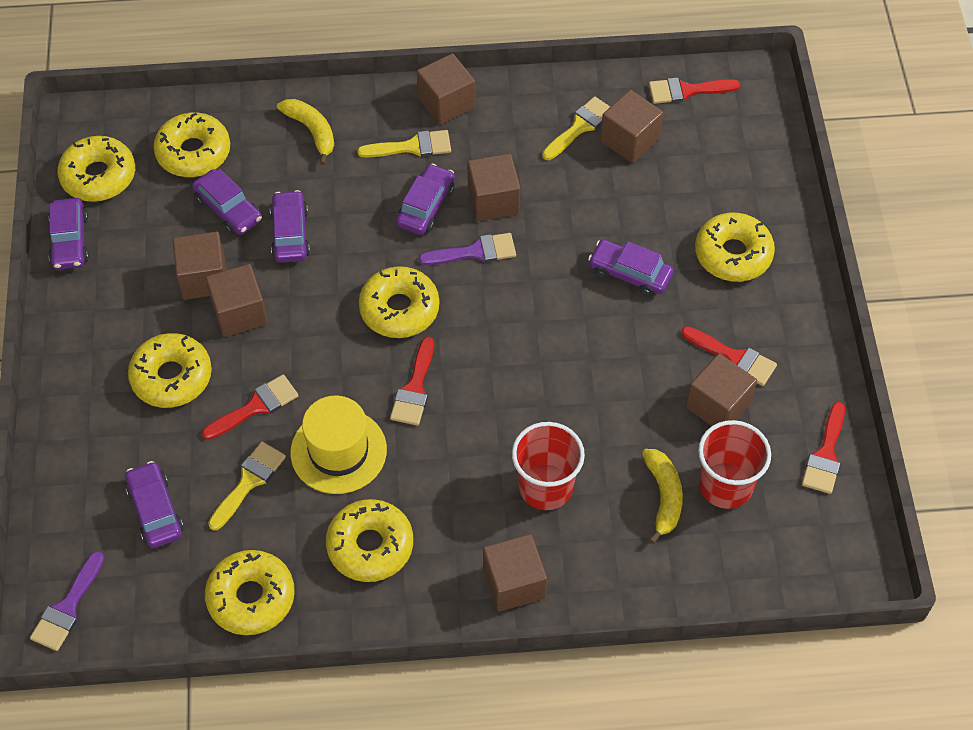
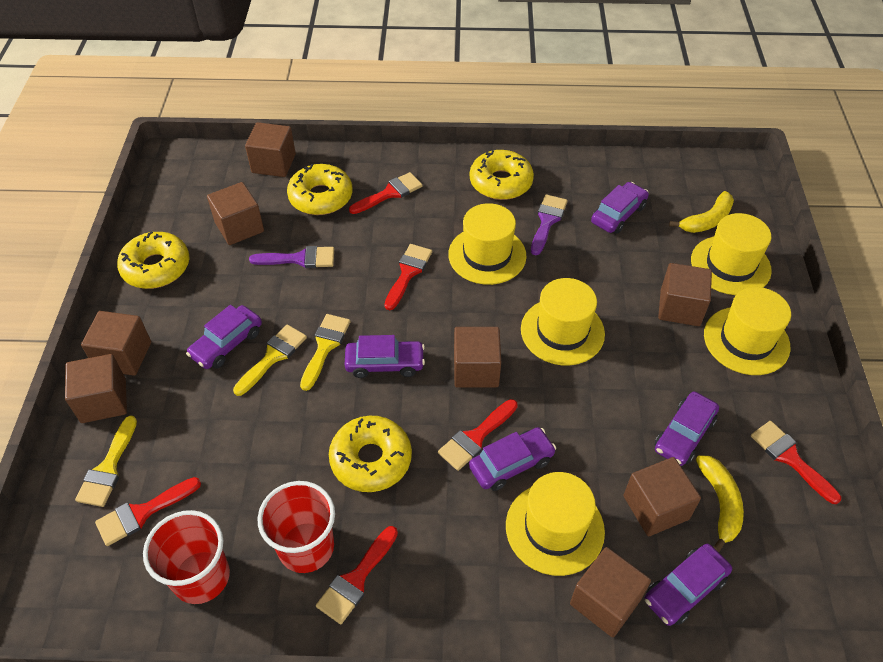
brown cube: 7 -> 8
red brush: 5 -> 6
yellow donut: 7 -> 4
yellow hat: 1 -> 5

